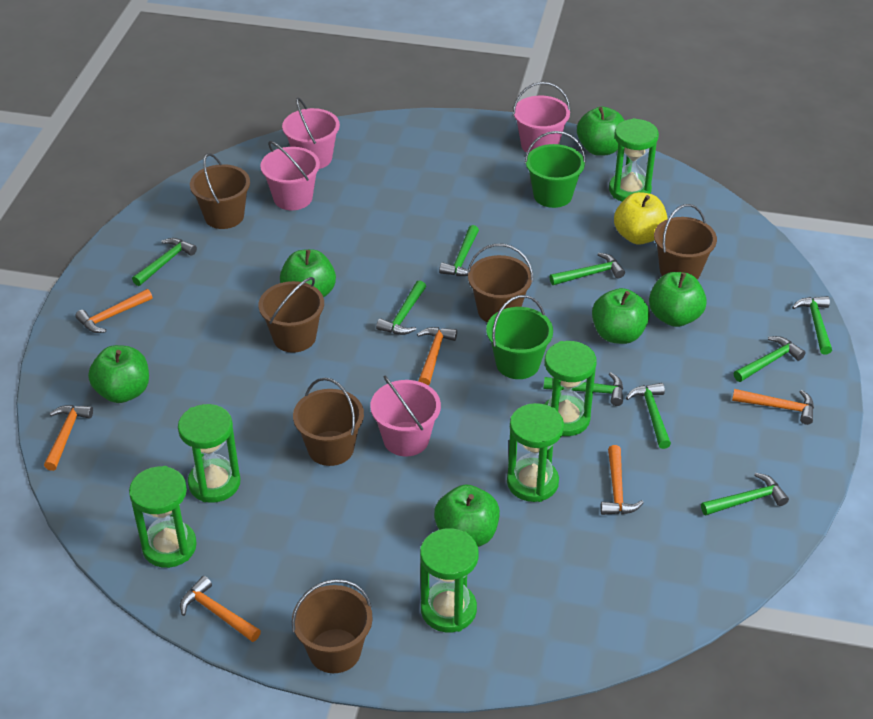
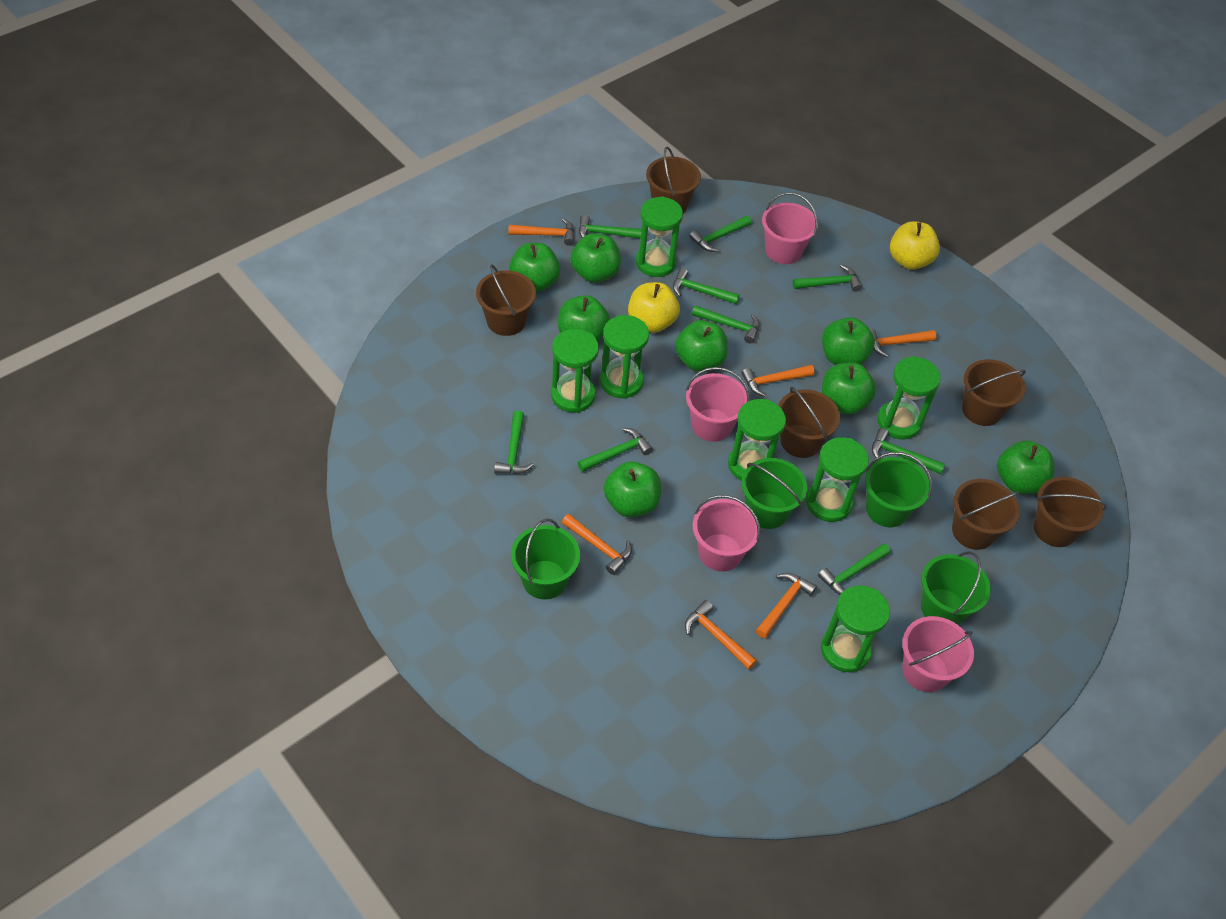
green apple: 6 -> 8
green bucket: 2 -> 4
green hourglass: 6 -> 7
yellow apple: 1 -> 2

